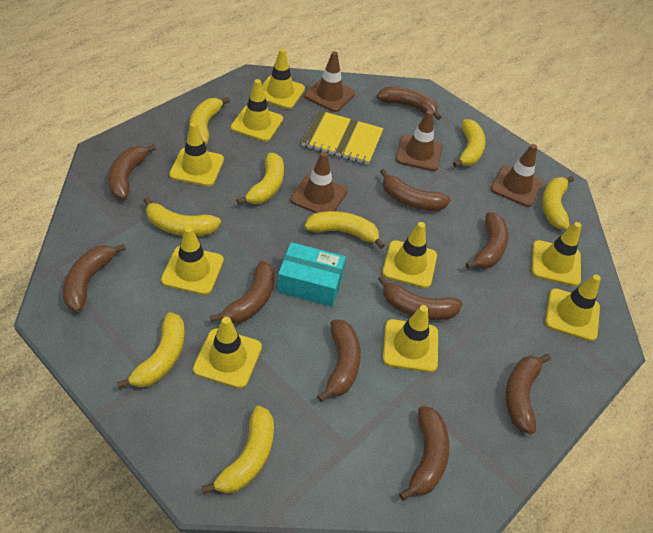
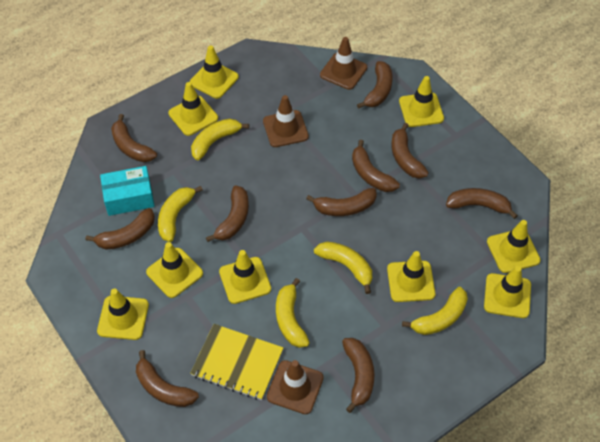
brown traffic cone: 4 -> 3
yellow banana: 8 -> 5

